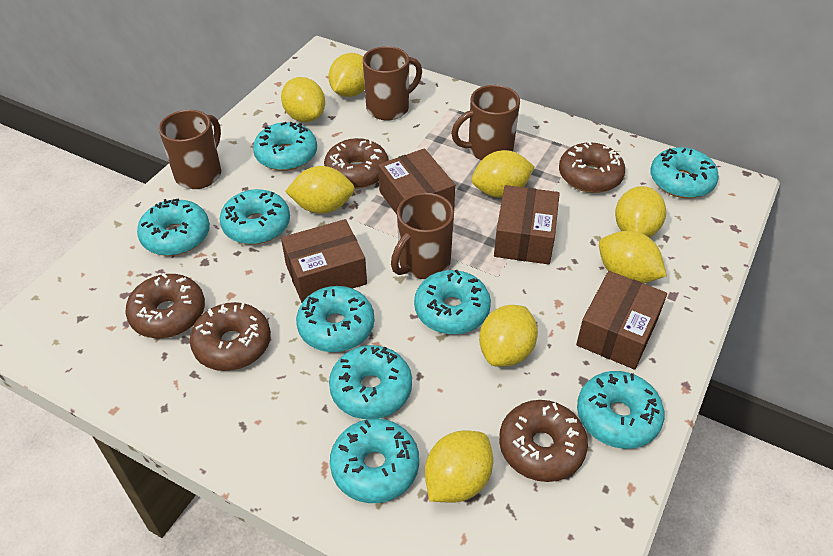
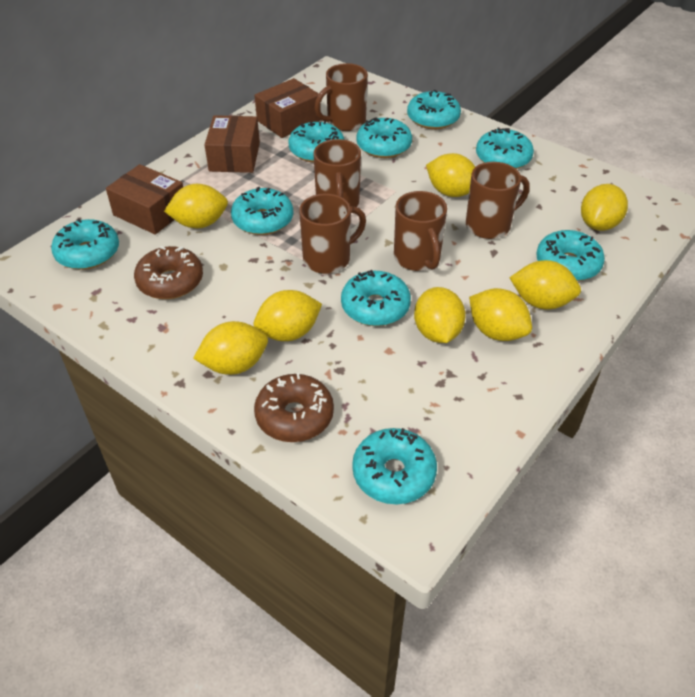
brown box: 4 -> 3
brown donut: 5 -> 2
brown mug: 4 -> 5

